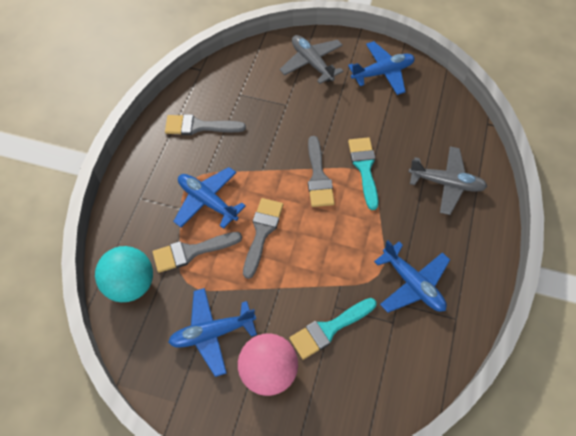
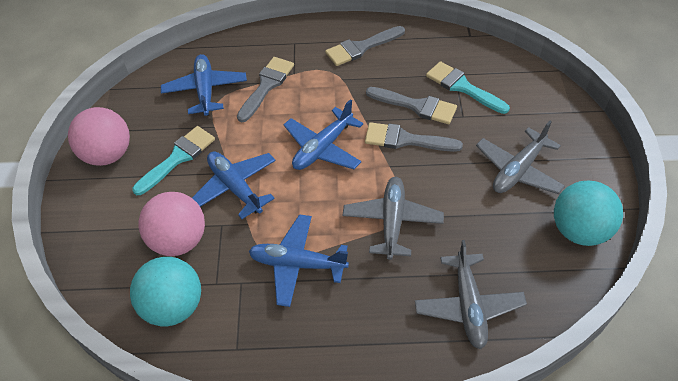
grey plane: 2 -> 3
pink ball: 1 -> 2
turquoise ball: 1 -> 2

